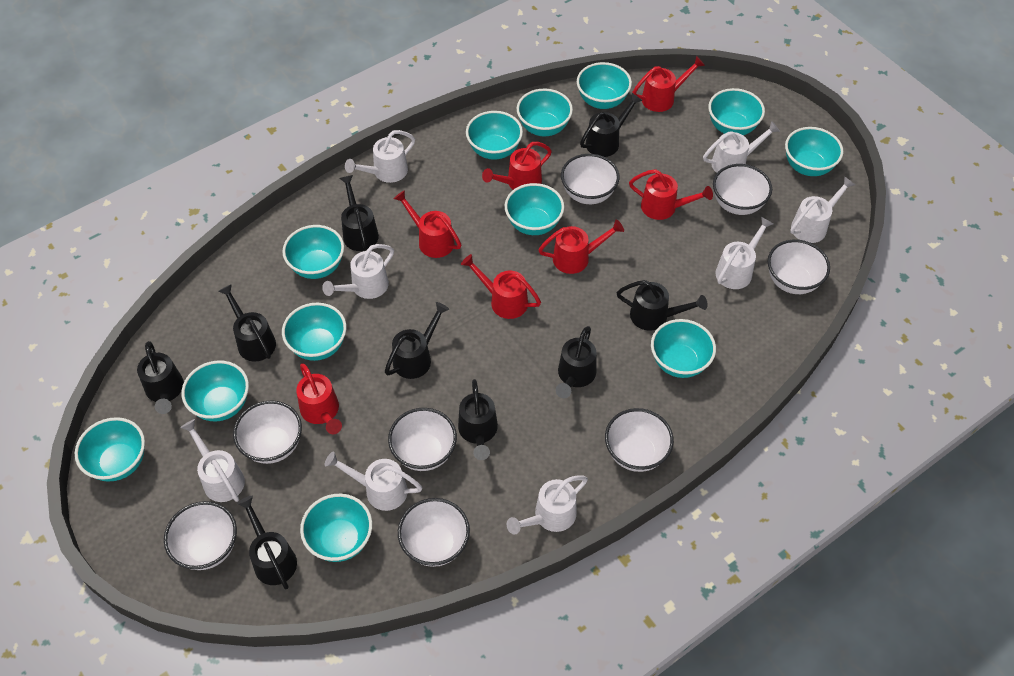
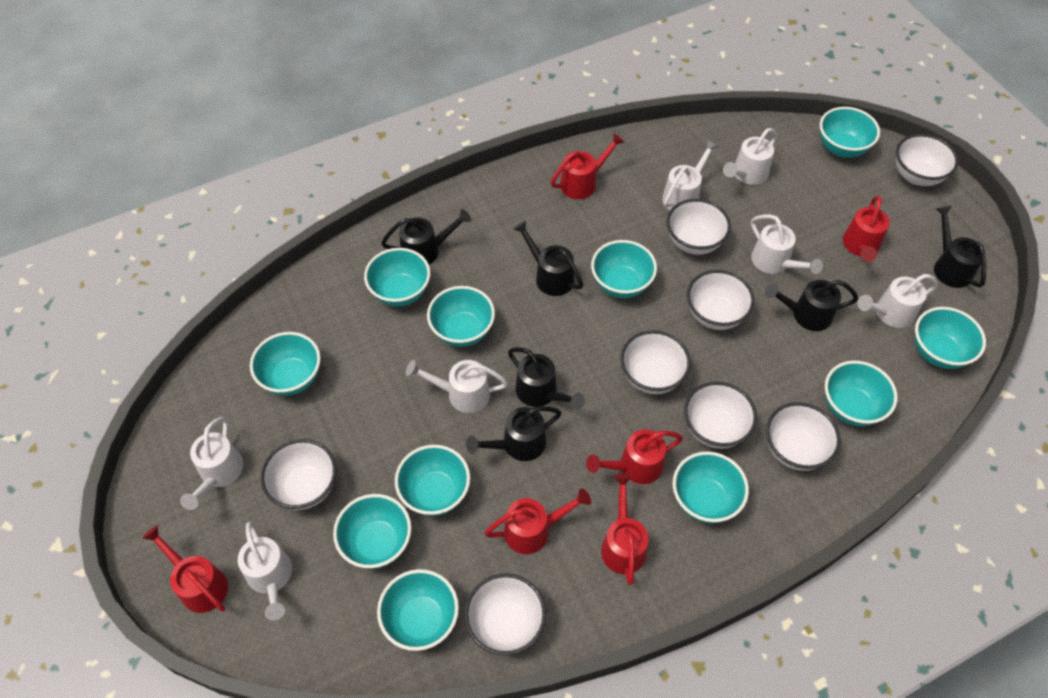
black watering can: 9 -> 6
red watering can: 7 -> 6
turquoise bowl: 12 -> 11
white watering can: 8 -> 7

